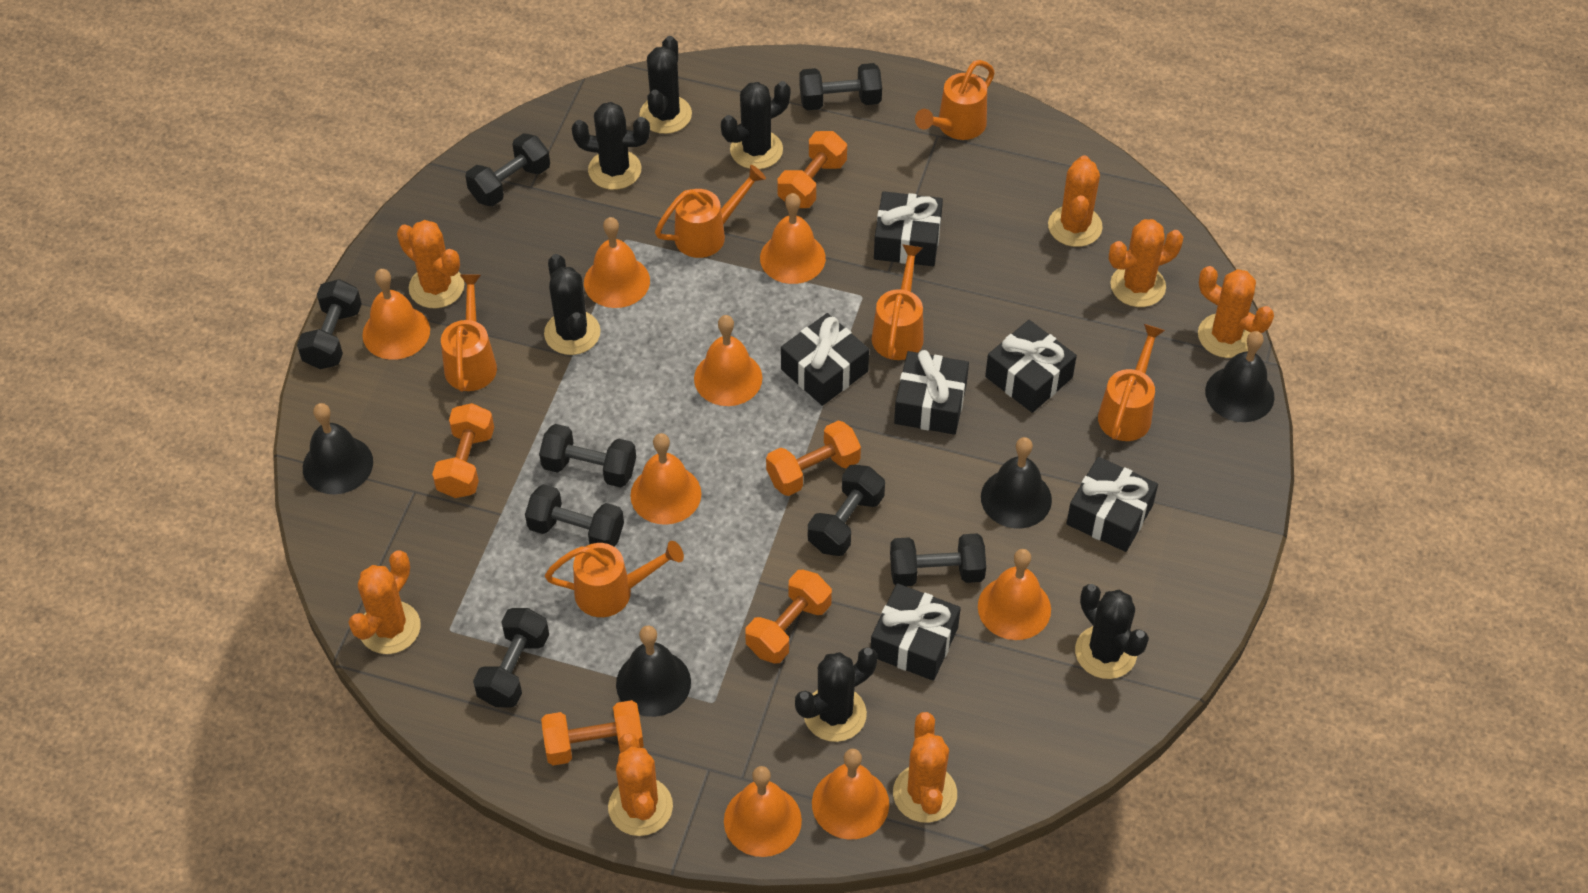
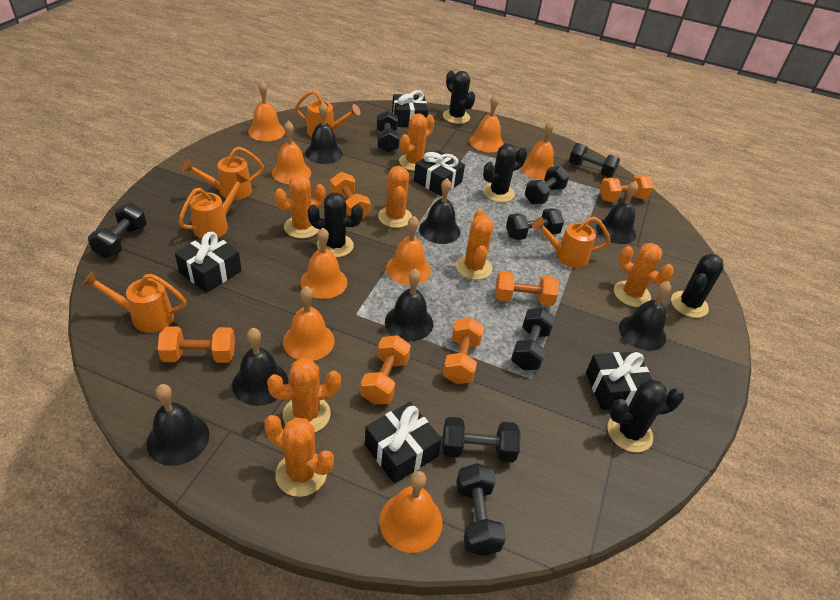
black bell: 4 -> 7
black cactus: 6 -> 5
black gift: 6 -> 5
orange dumbbell: 5 -> 6
orange watering can: 6 -> 5

